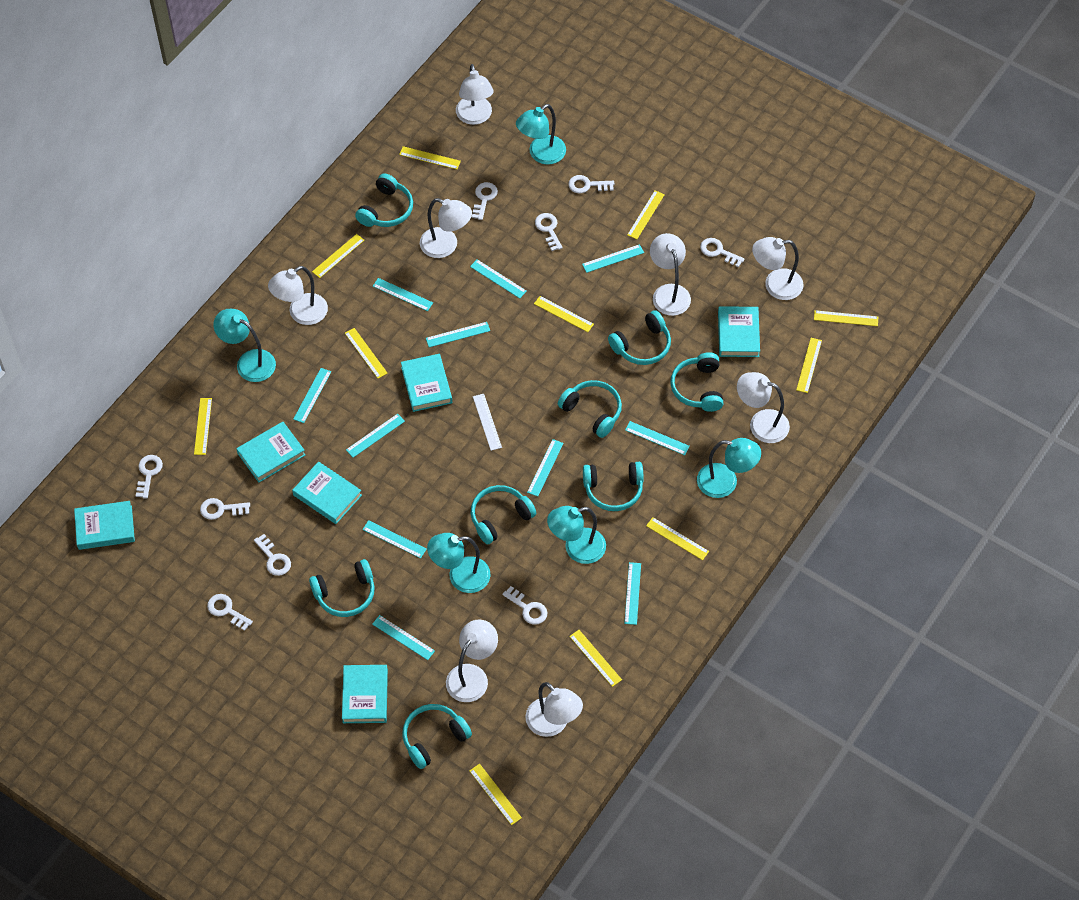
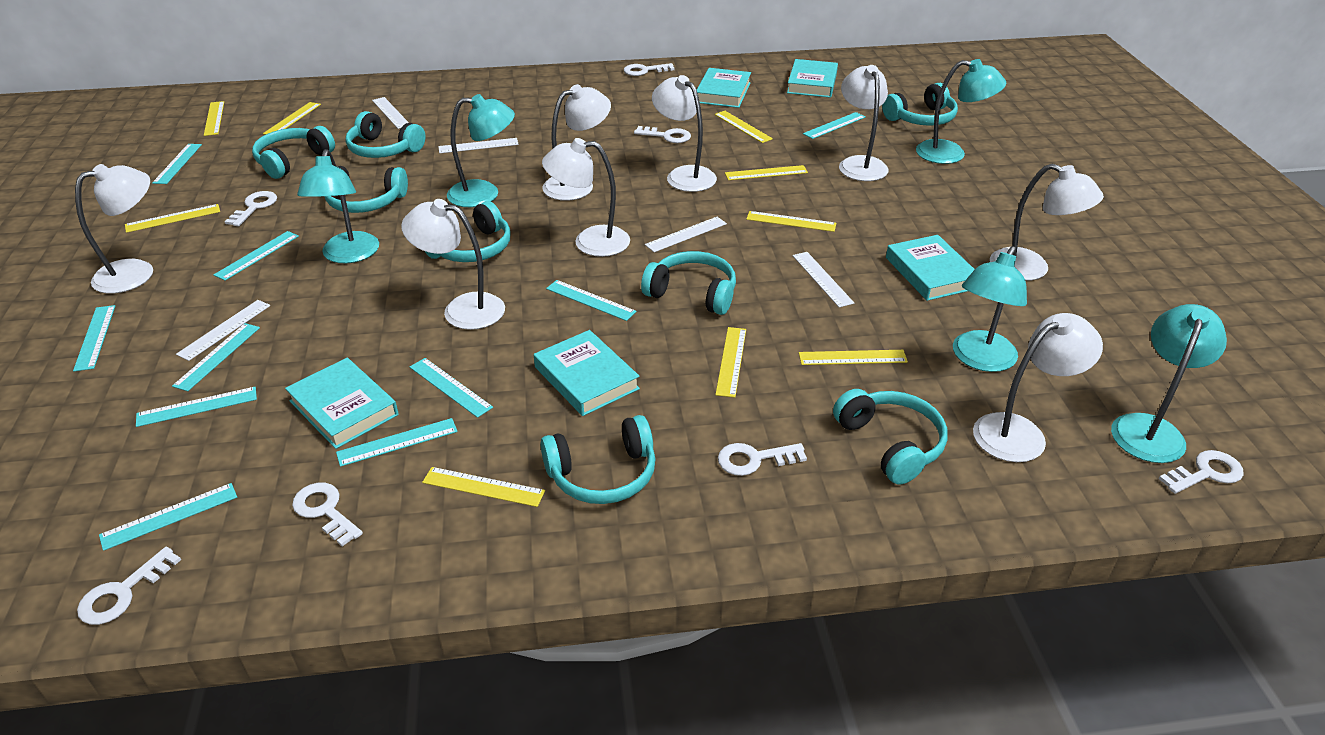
turquoise book: 6 -> 5
turquoise ruler: 11 -> 10
white key: 9 -> 7
white ruler: 1 -> 5
yellow ruler: 11 -> 9

